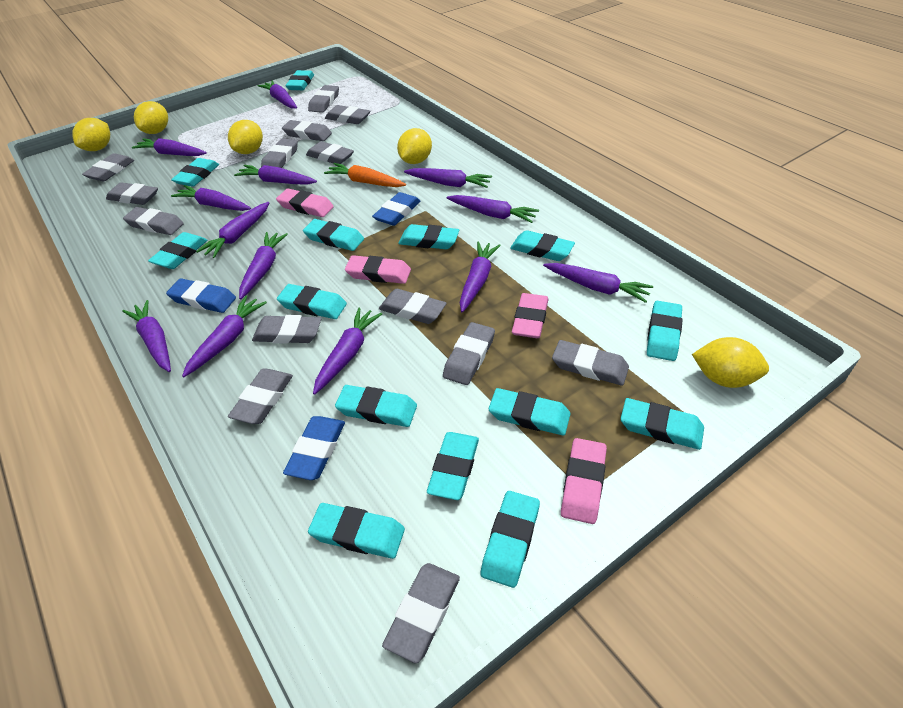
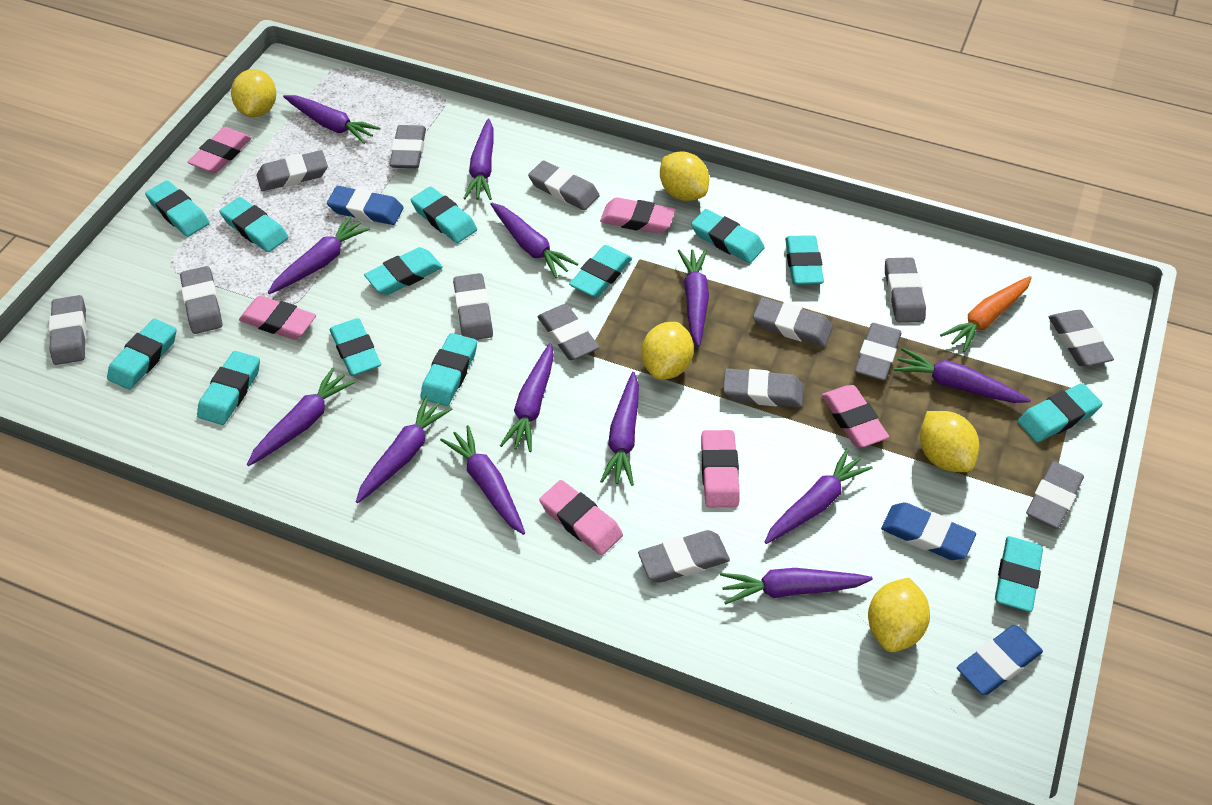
pink eraser: 4 -> 6
turquoise eraser: 14 -> 13

